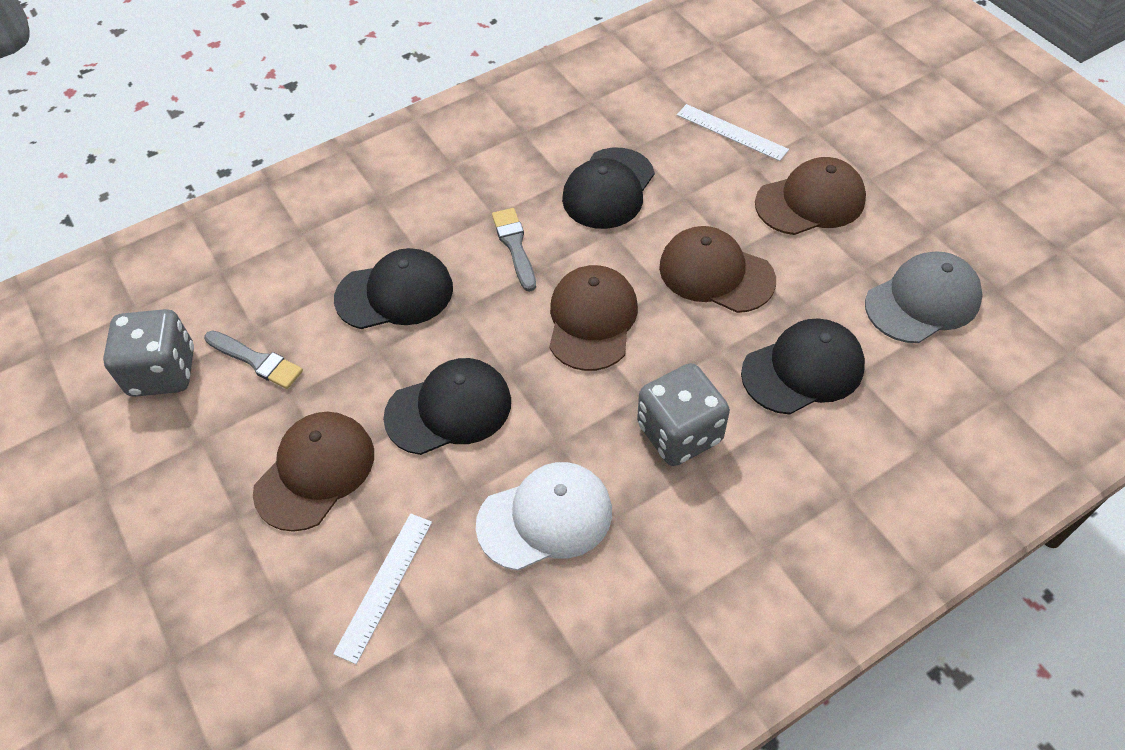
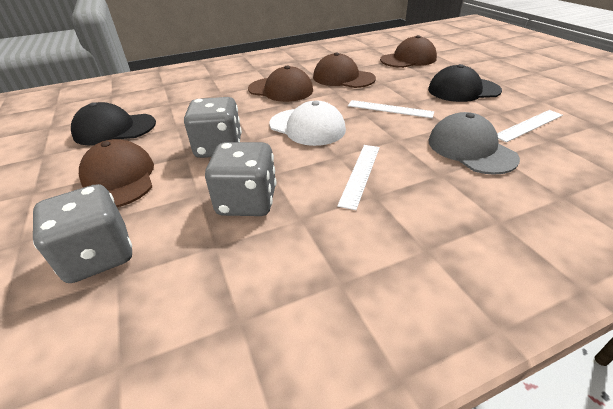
black cap: 4 -> 2
grey brush: 2 -> 0
grey dice: 2 -> 3
white ruler: 2 -> 3

